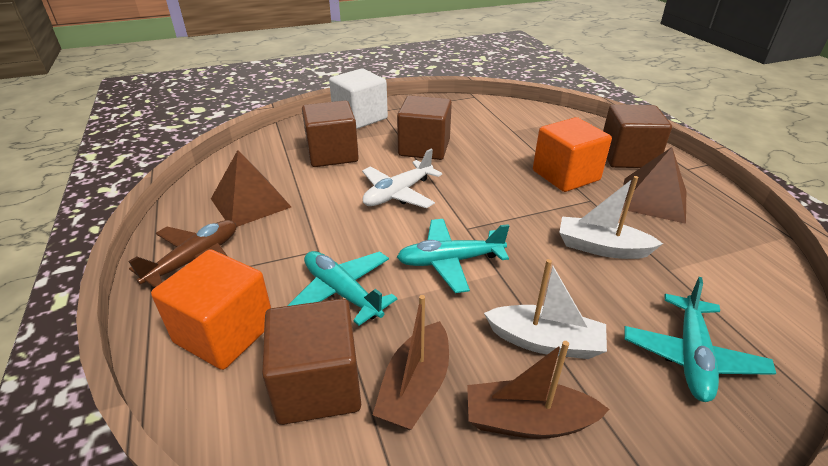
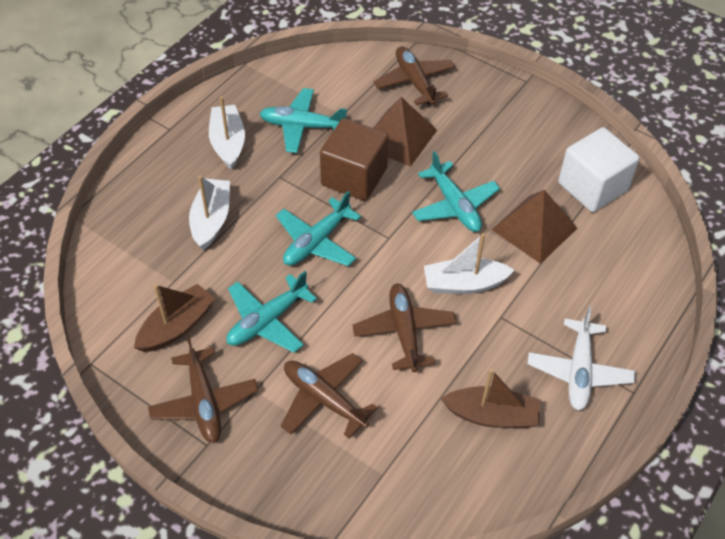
brown cube: 4 -> 1
brown plane: 1 -> 4
orange cube: 2 -> 0
turquoise plane: 3 -> 4
white boat: 2 -> 3

